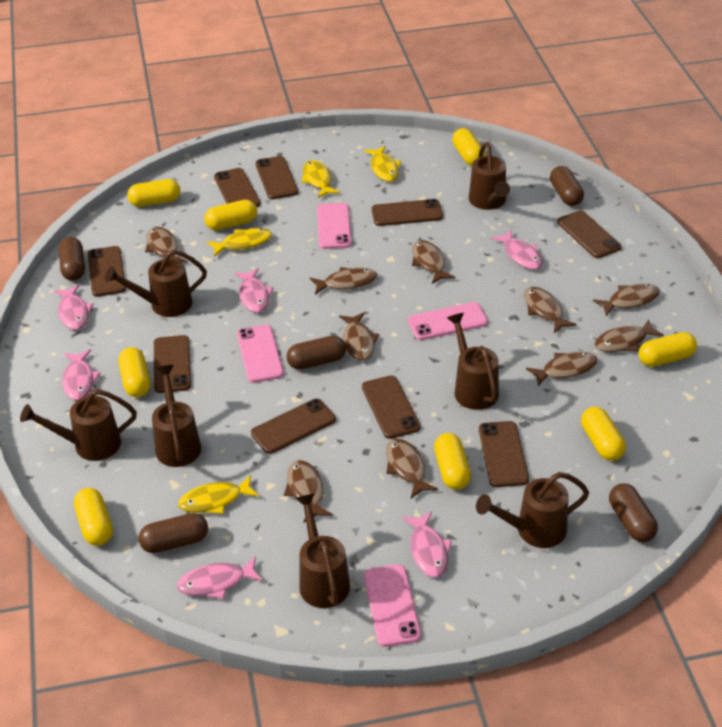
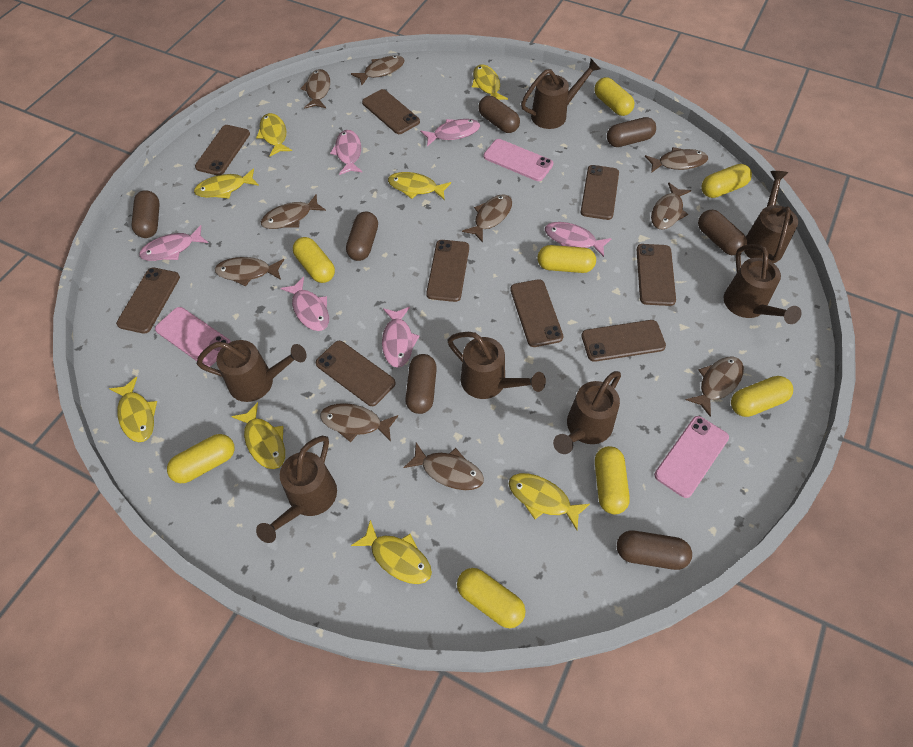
brown capsule: 5 -> 7
pink phone: 4 -> 3
yellow fish: 4 -> 8

